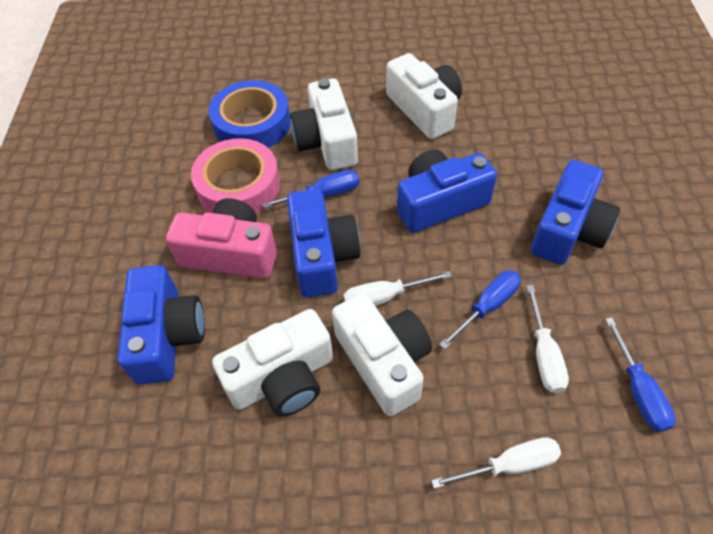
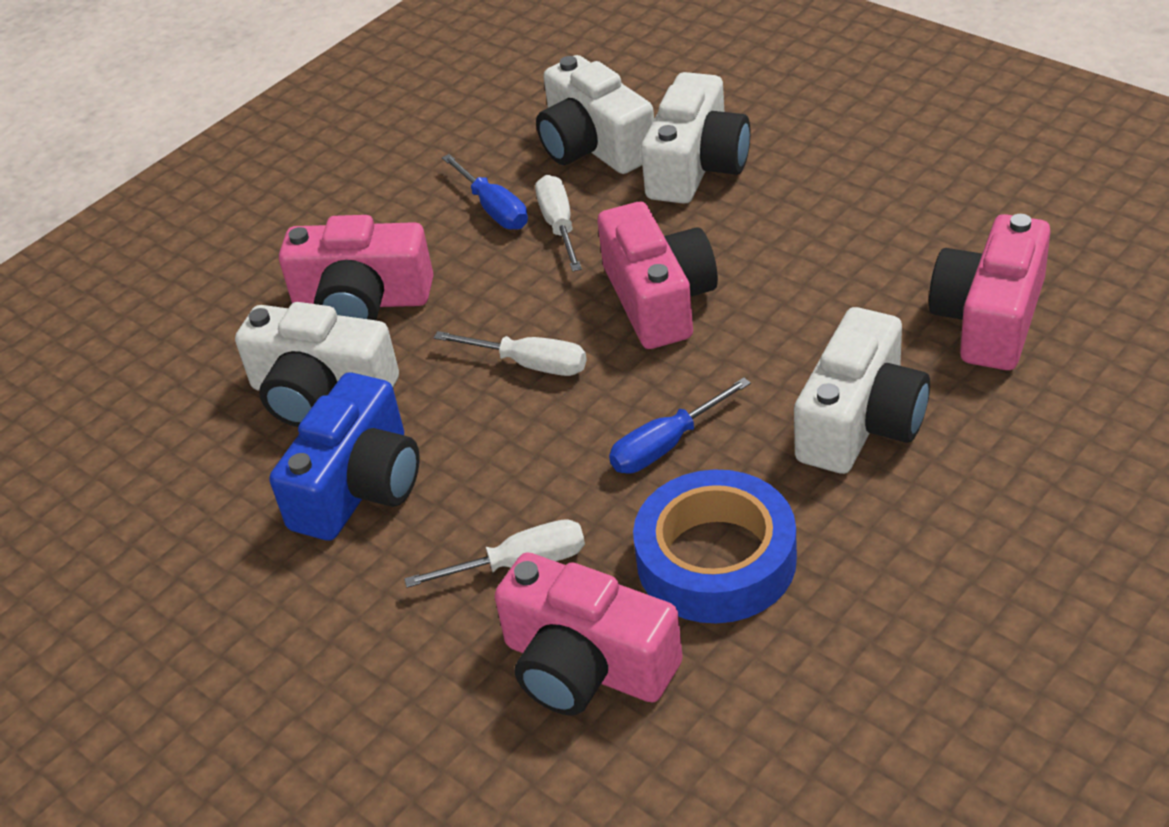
blue camera: 4 -> 1
blue screwdriver: 3 -> 2
pink camera: 1 -> 4
pink tape: 1 -> 0

